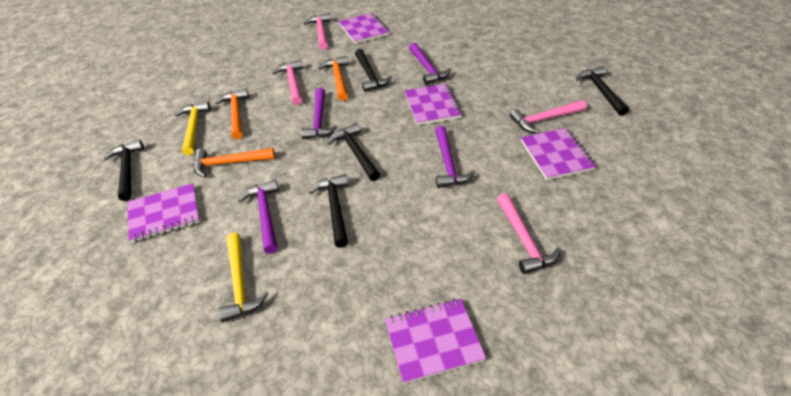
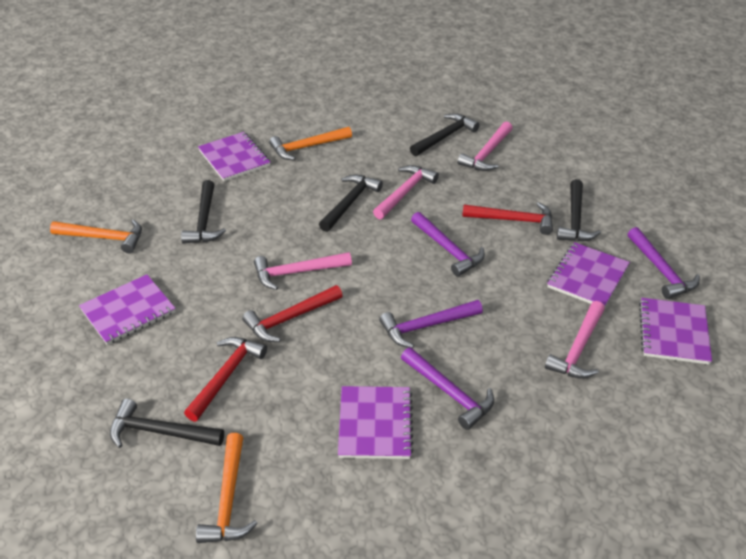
red hammer: 0 -> 3
yellow hammer: 2 -> 0

